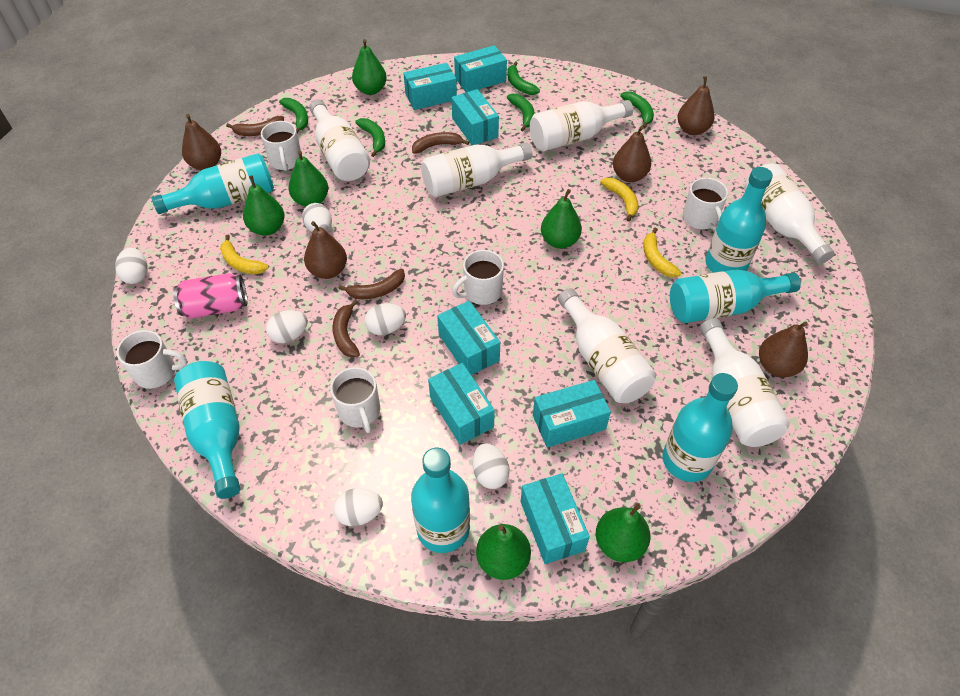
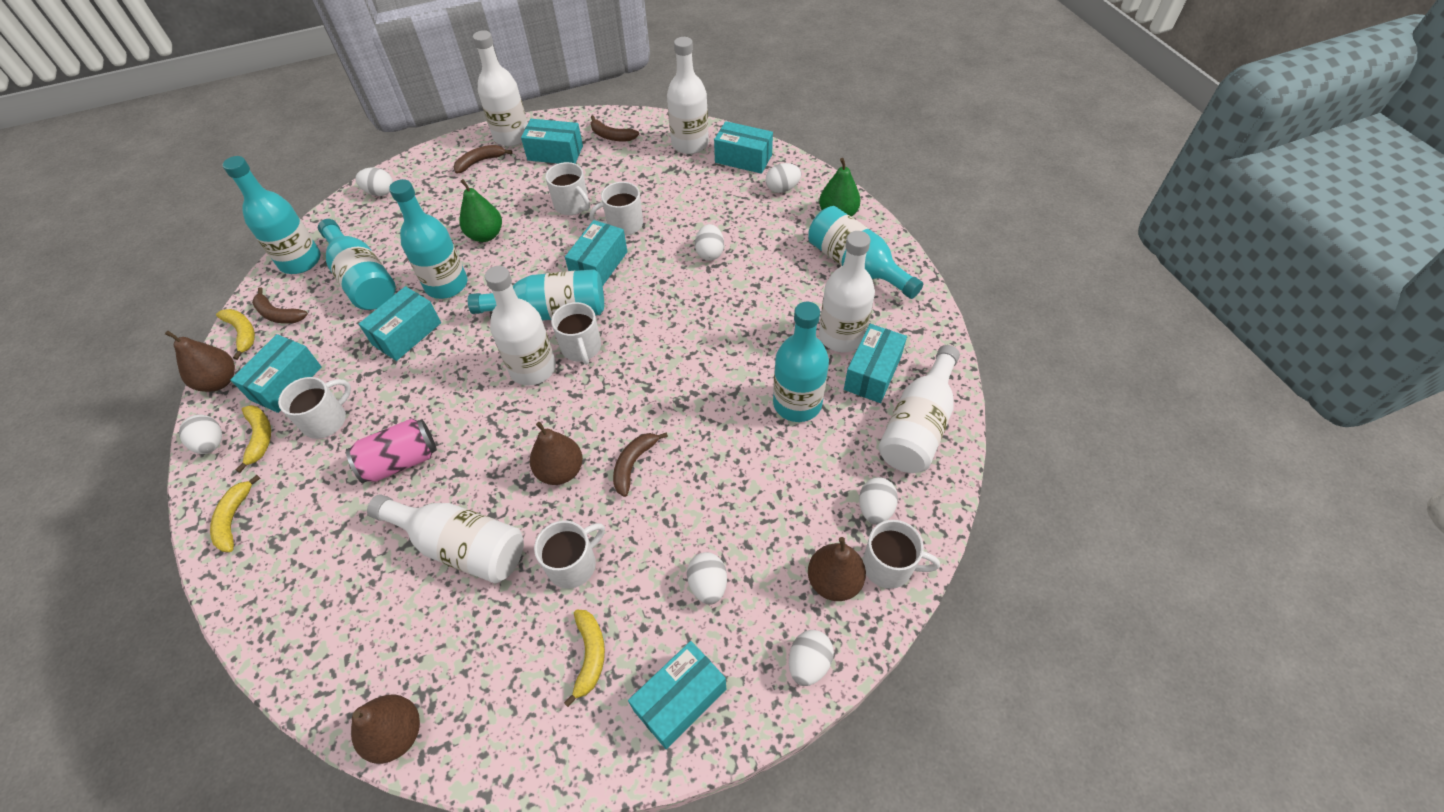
brown pear: 5 -> 4
green banana: 5 -> 0
green pear: 6 -> 2
white egg: 6 -> 7
white mug: 5 -> 6
yellow banana: 3 -> 4

